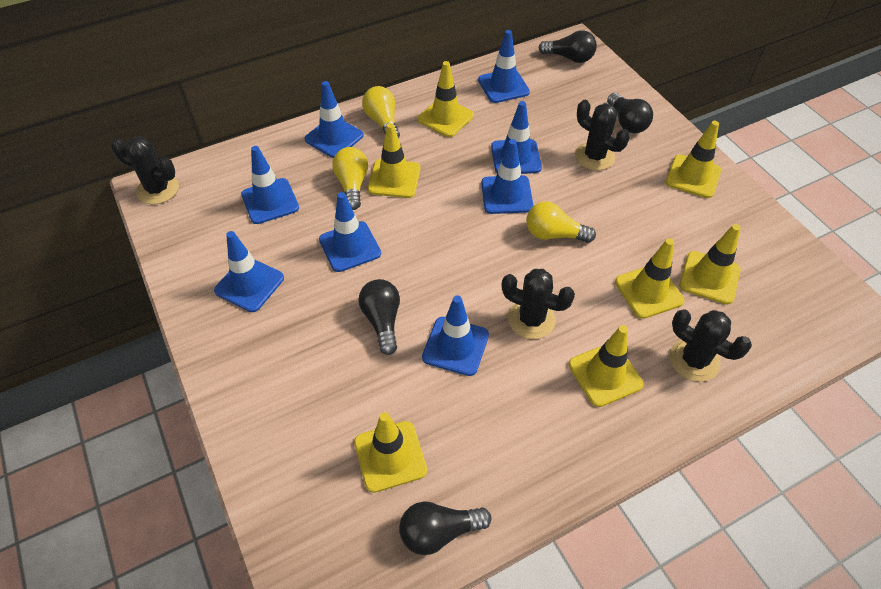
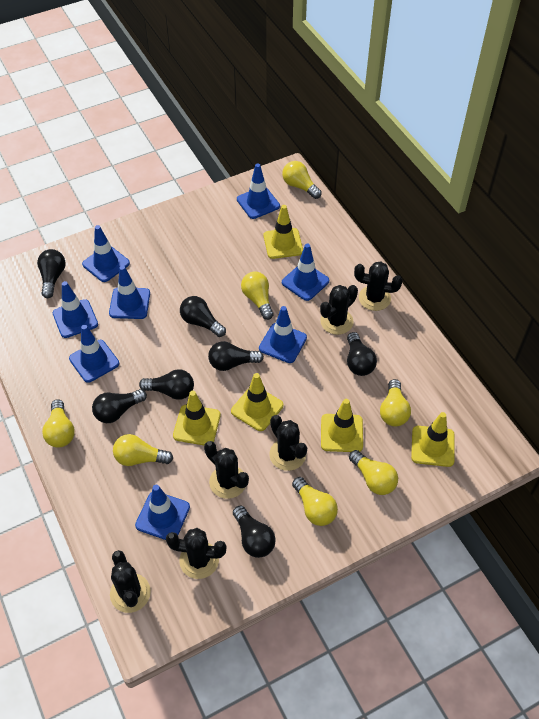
black cactus: 4 -> 6
black light bulb: 4 -> 7
yellow light bulb: 3 -> 7
yellow traffic cone: 7 -> 5

